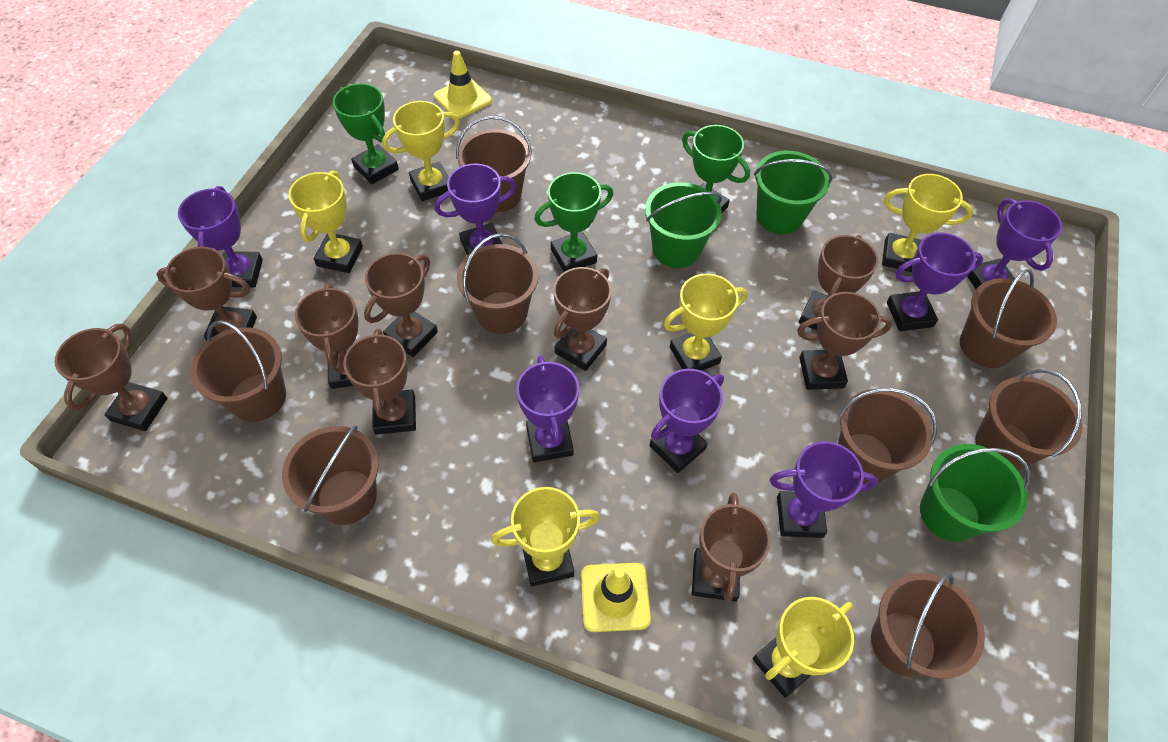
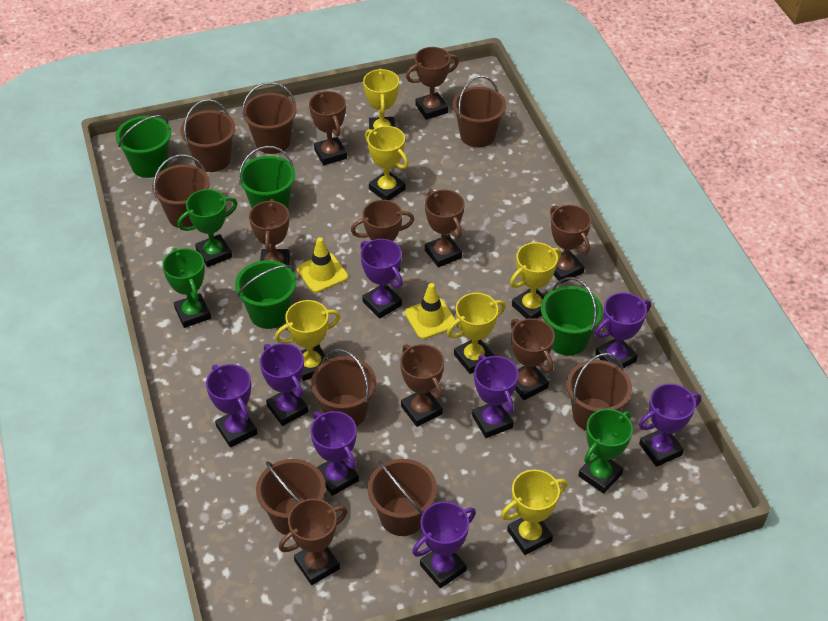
green bucket: 3 -> 4
purple trophy: 7 -> 8

